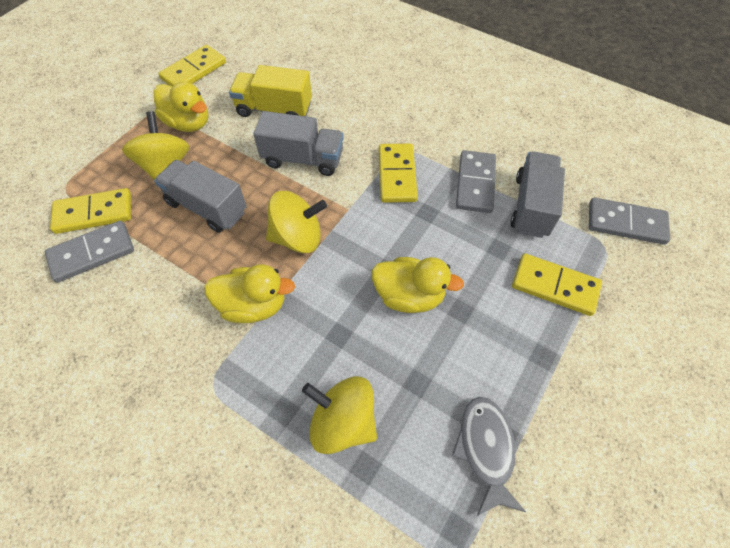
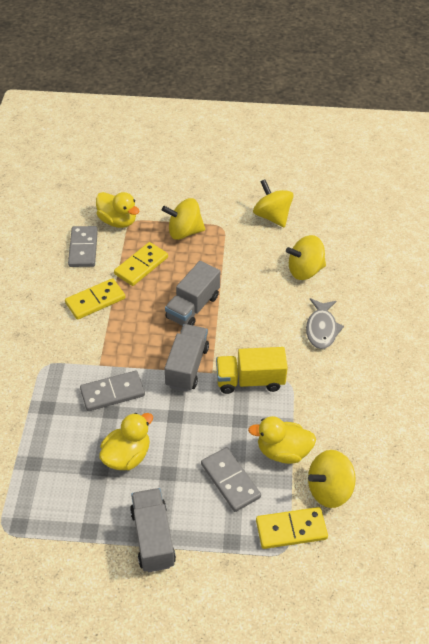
yellow domino: 4 -> 3
yellow spinning top: 3 -> 4

